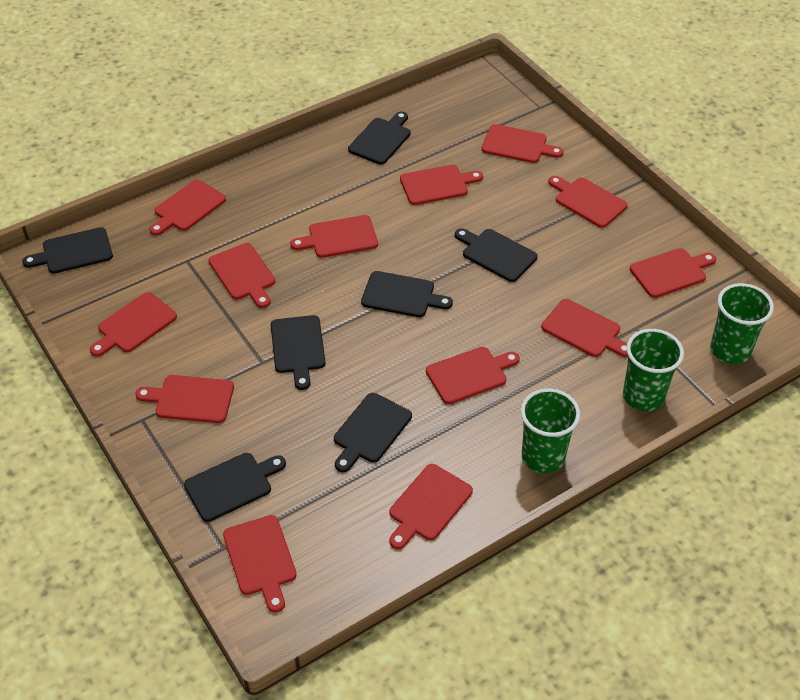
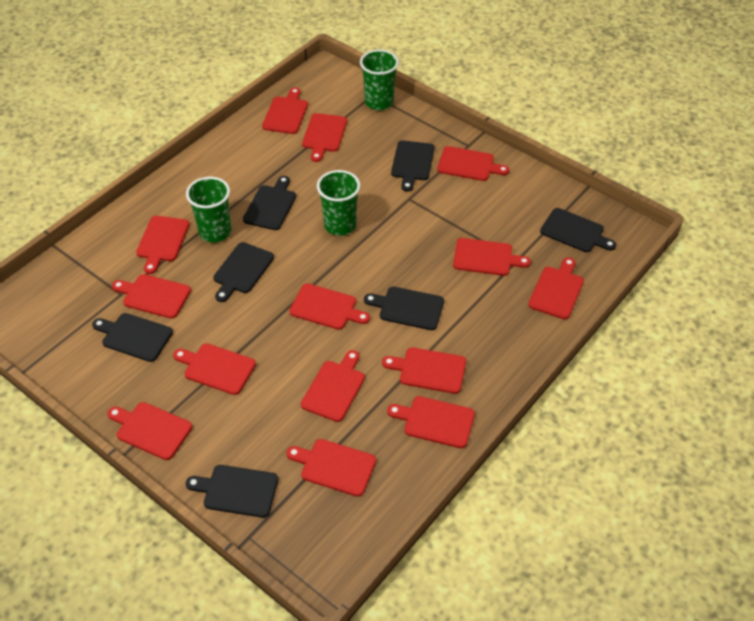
red cutting board: 13 -> 14

